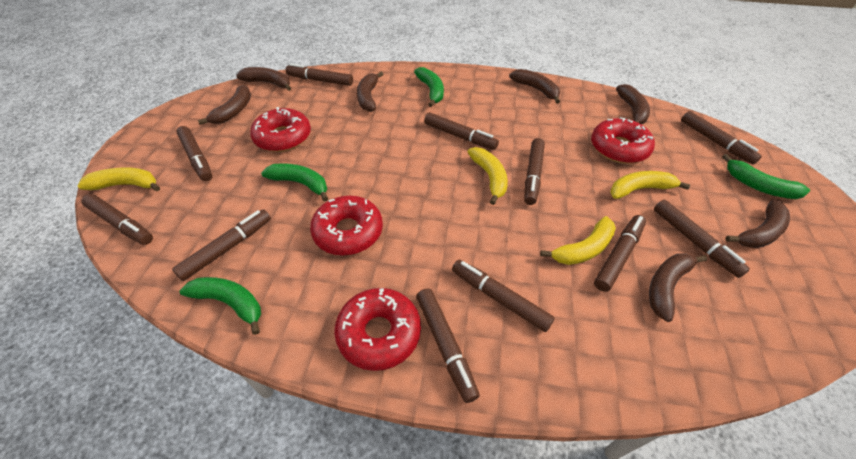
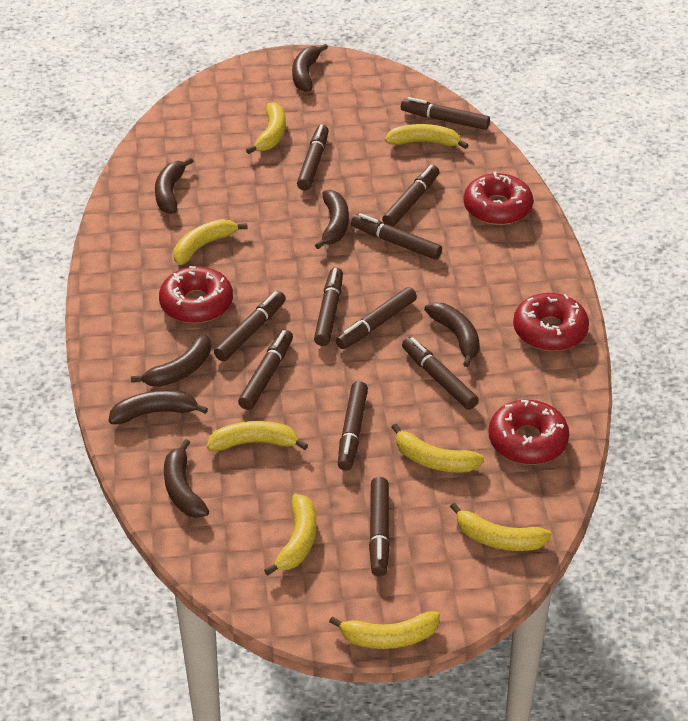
green banana: 4 -> 0
yellow banana: 4 -> 8

